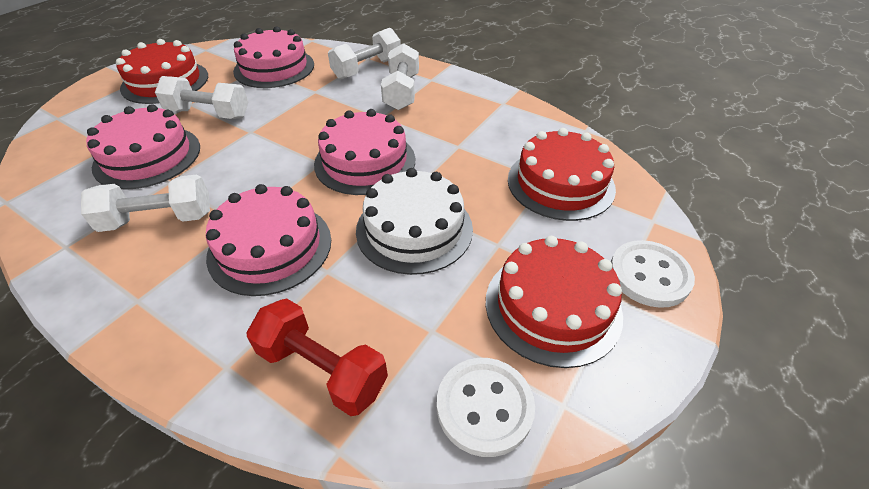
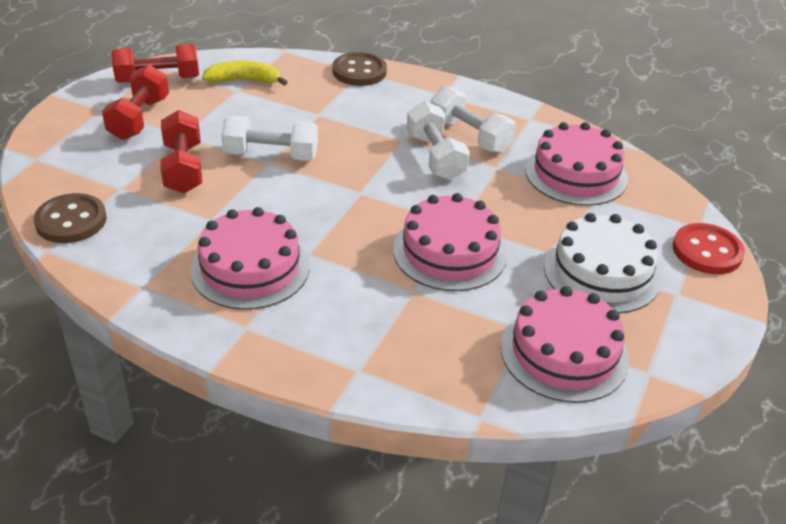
brown button: 0 -> 2
red button: 0 -> 1
red cake: 3 -> 0
red dumbbell: 1 -> 3
white button: 2 -> 0
white dumbbell: 4 -> 3
yellow banana: 0 -> 1

